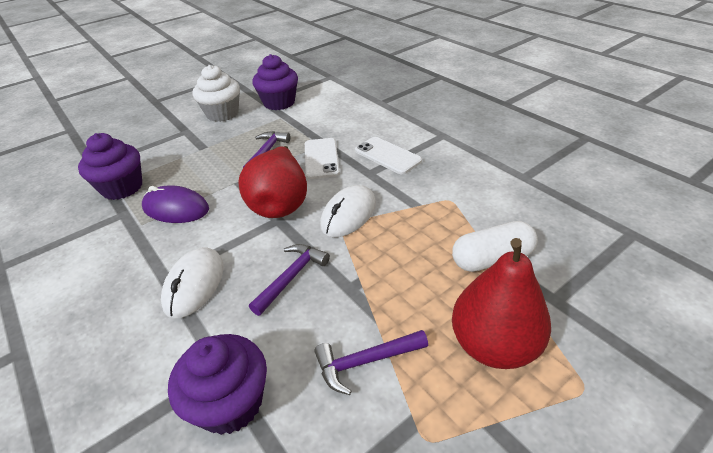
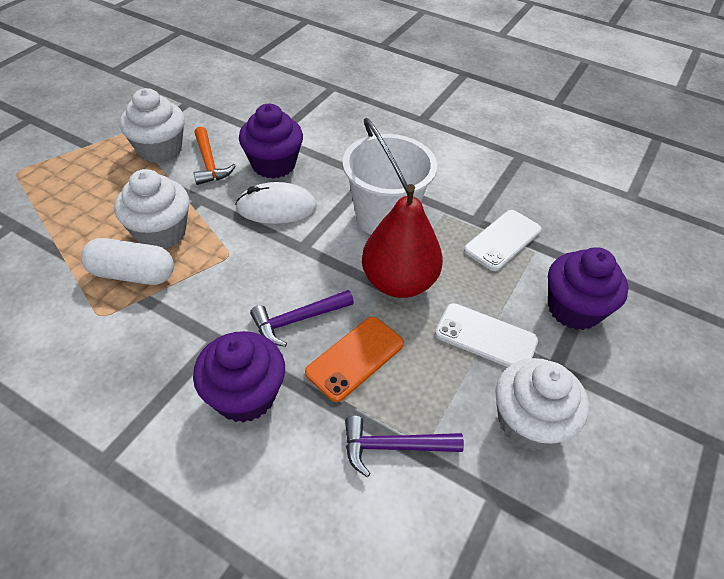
orange hammer: 0 -> 1
orange phone: 0 -> 1
purple hammer: 3 -> 2
purple mouse: 1 -> 0
red pear: 2 -> 1
white bucket: 0 -> 1
white cupcake: 1 -> 3
white mouse: 2 -> 1

